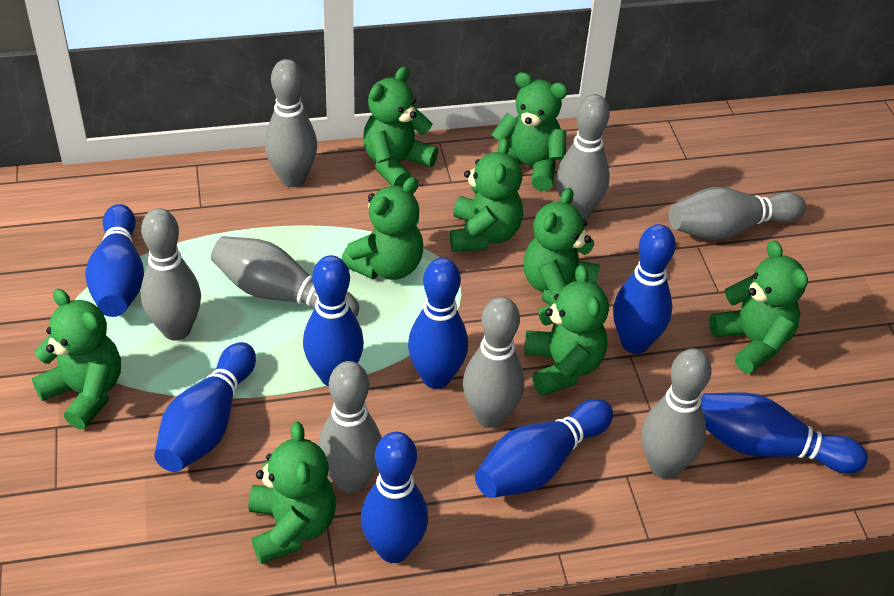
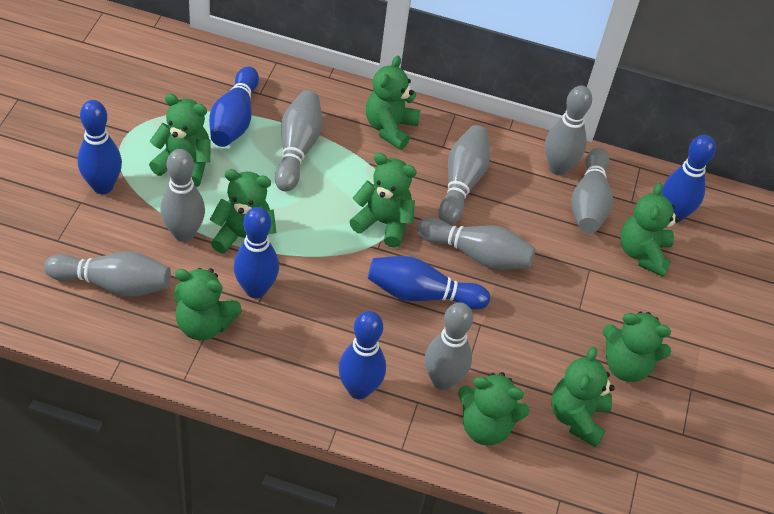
blue bowling pin: 8 -> 6

